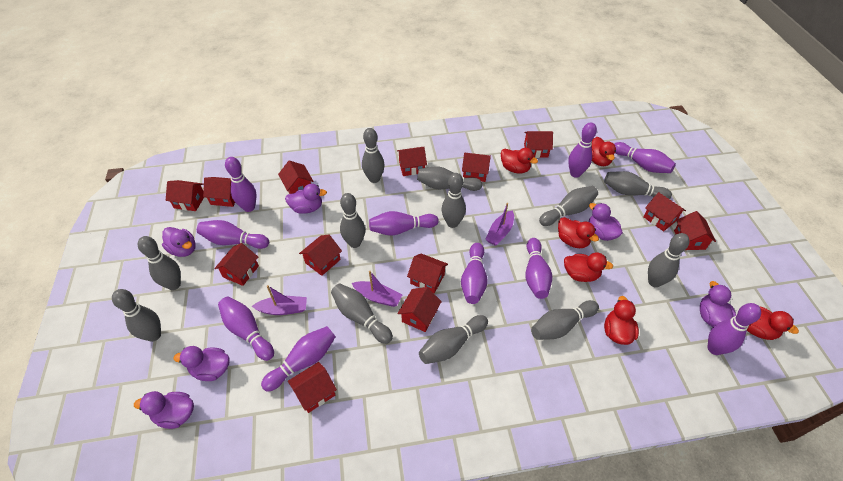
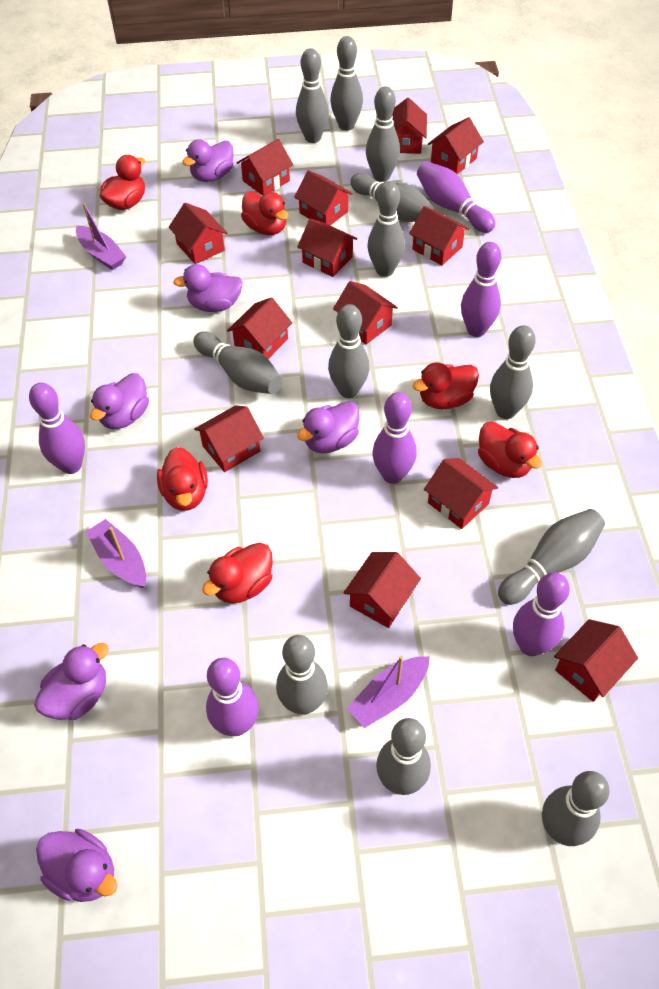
purple bowling pin: 10 -> 6

